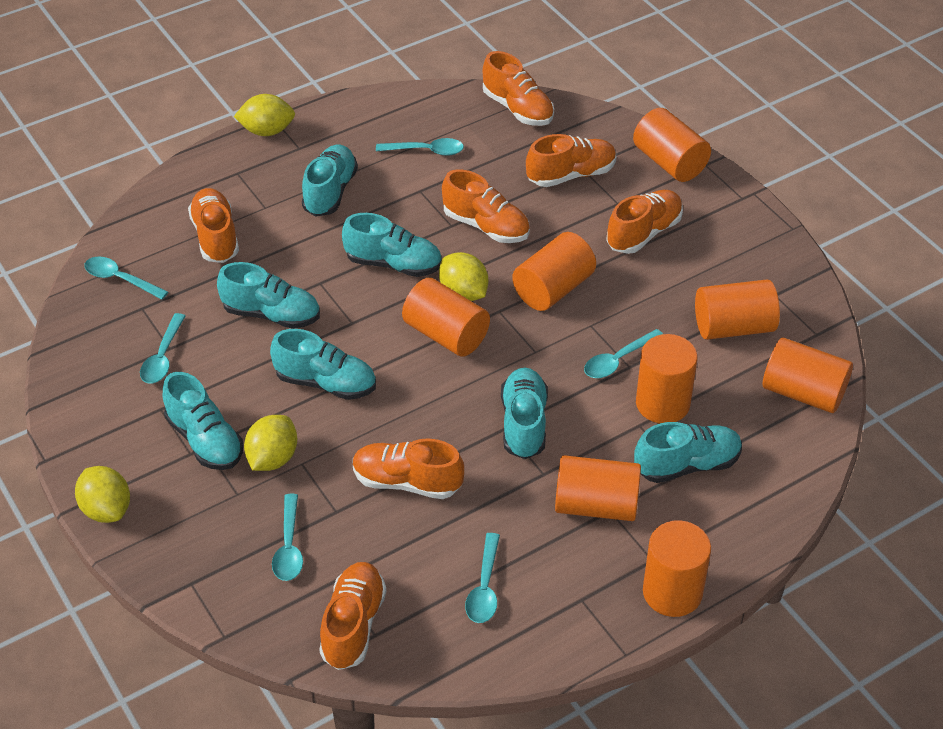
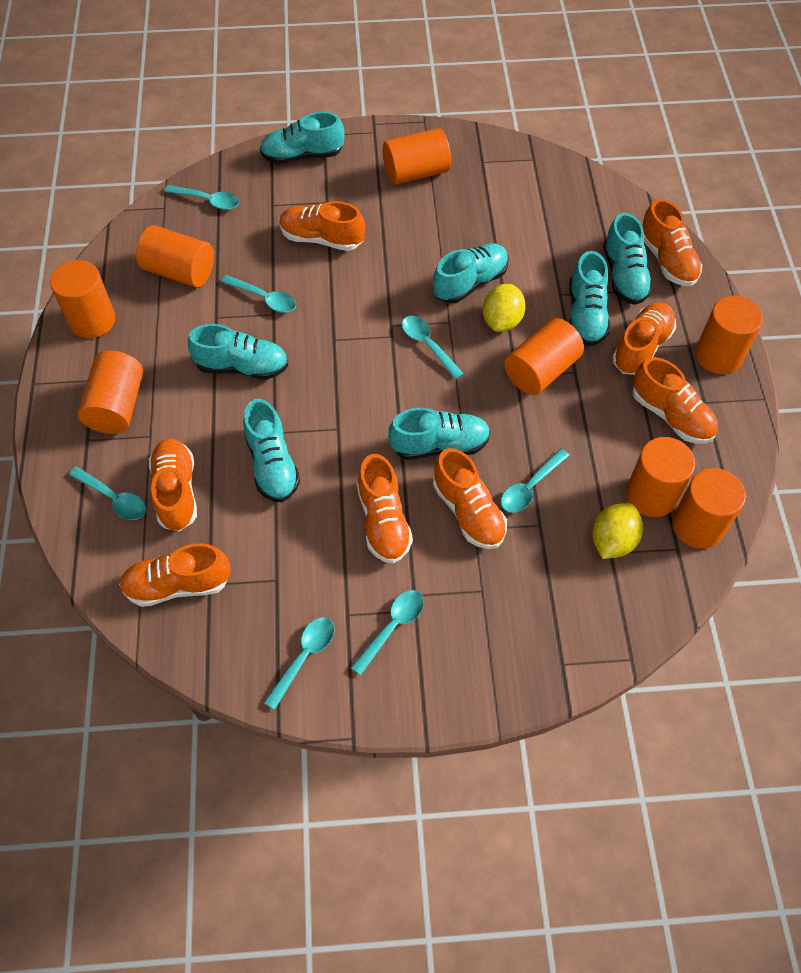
orange shoe: 7 -> 8
turquoise spoon: 6 -> 7
yellow lemon: 4 -> 2

